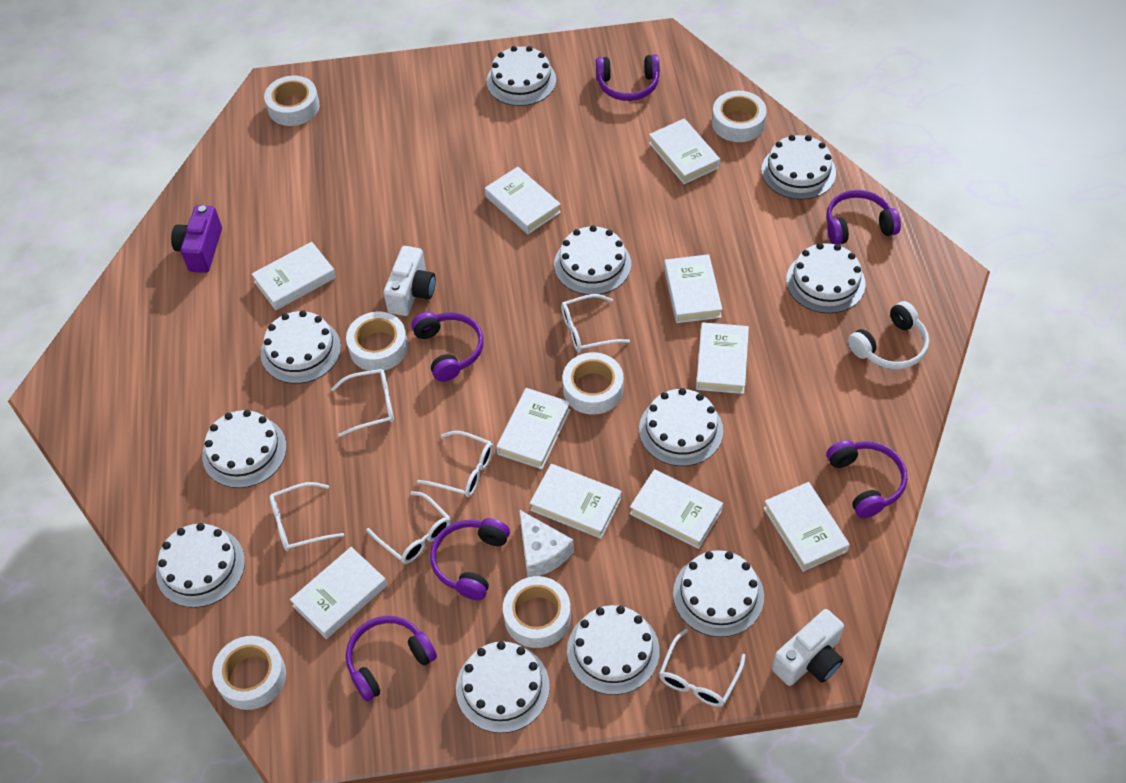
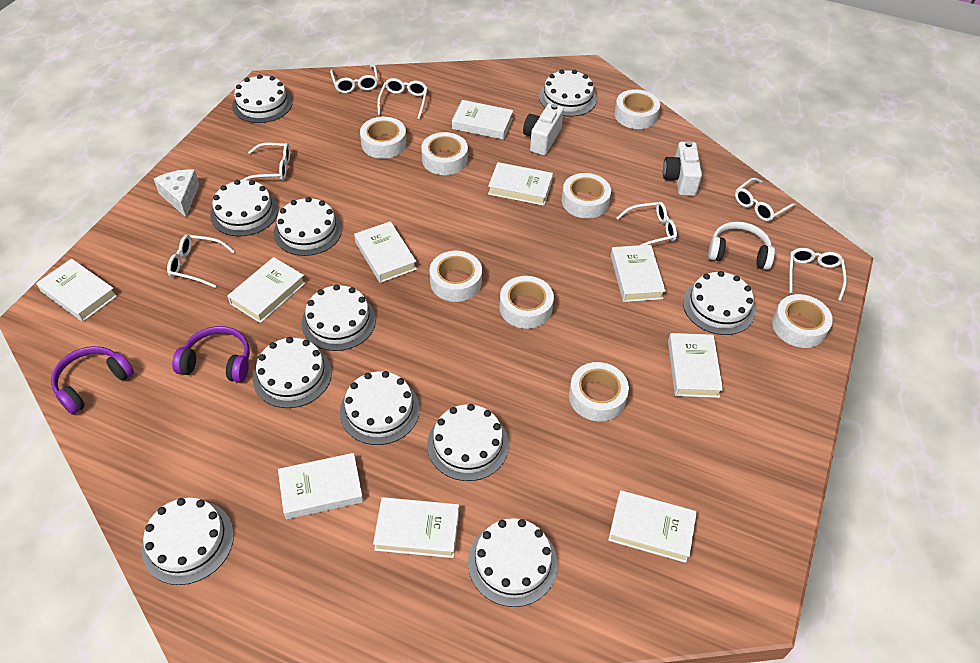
purple camera: 1 -> 0
purple headphones: 6 -> 2
white glasses: 6 -> 7
white tape: 6 -> 8

